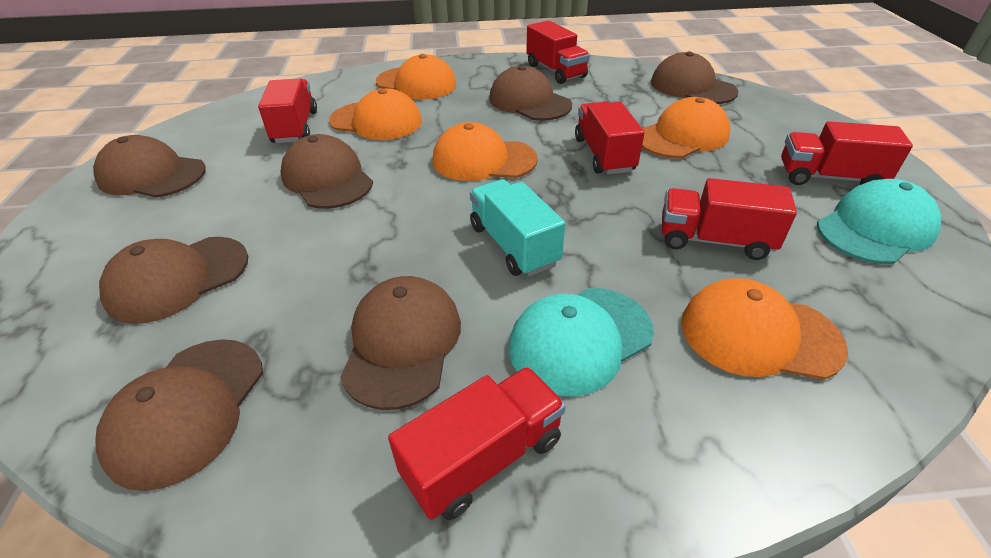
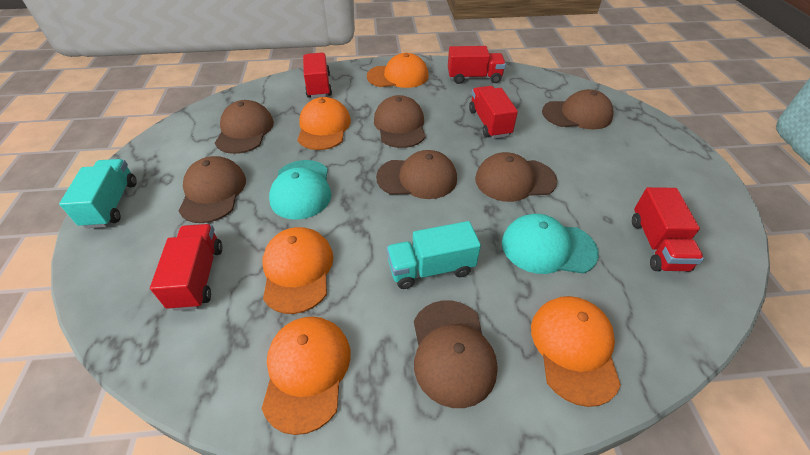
red truck: 6 -> 5
turquoise truck: 1 -> 2

